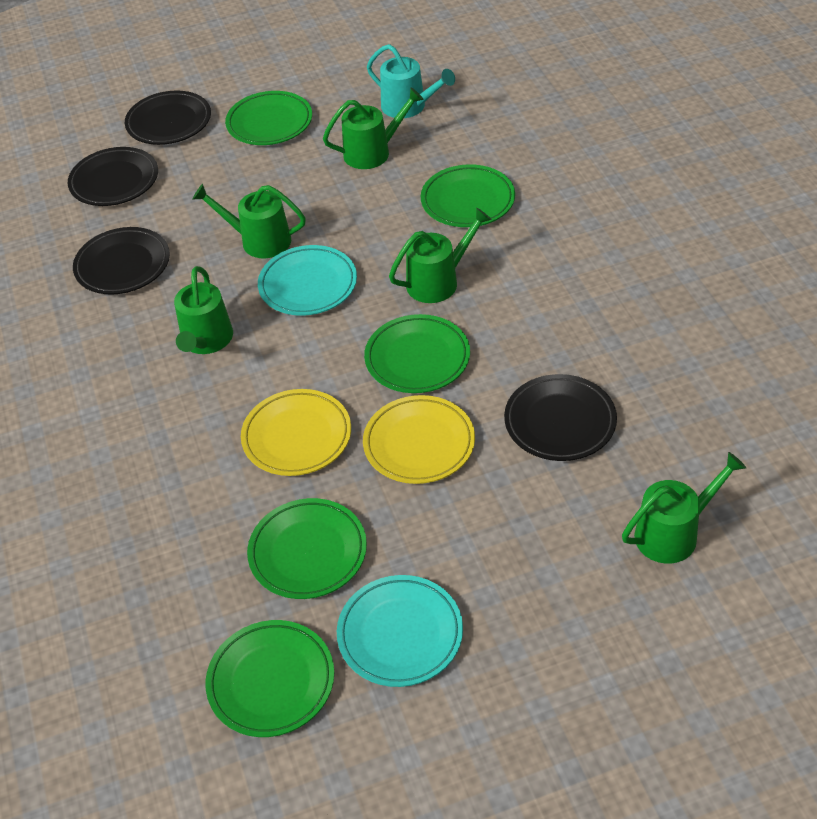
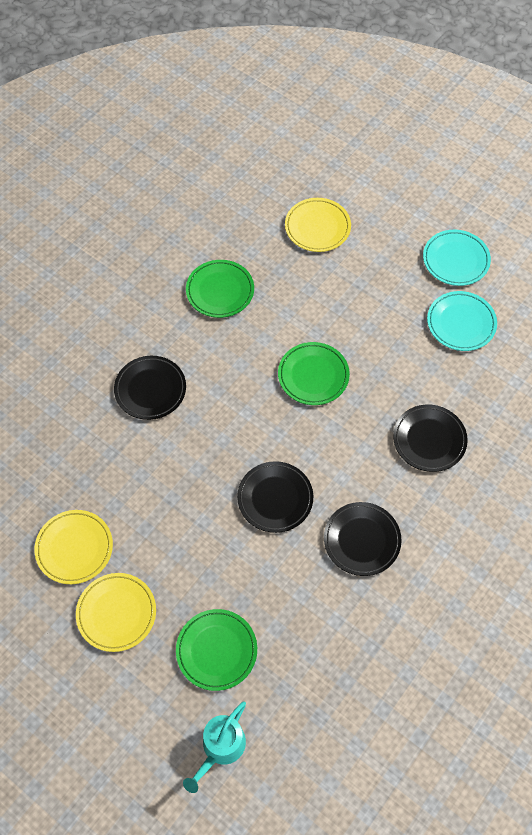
green plate: 5 -> 3
green watering can: 5 -> 0
yellow plate: 2 -> 3

